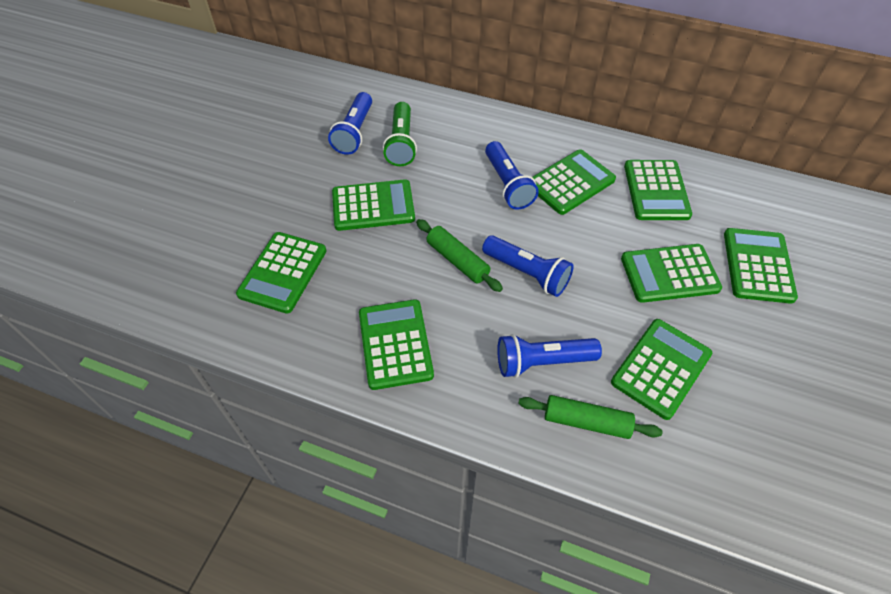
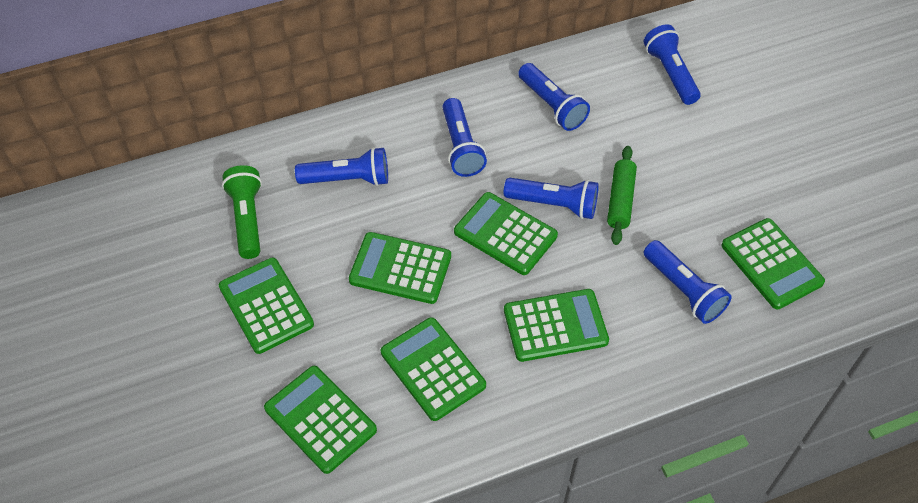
blue flashlight: 4 -> 6
green calculator: 8 -> 7
green rolling pin: 2 -> 1

